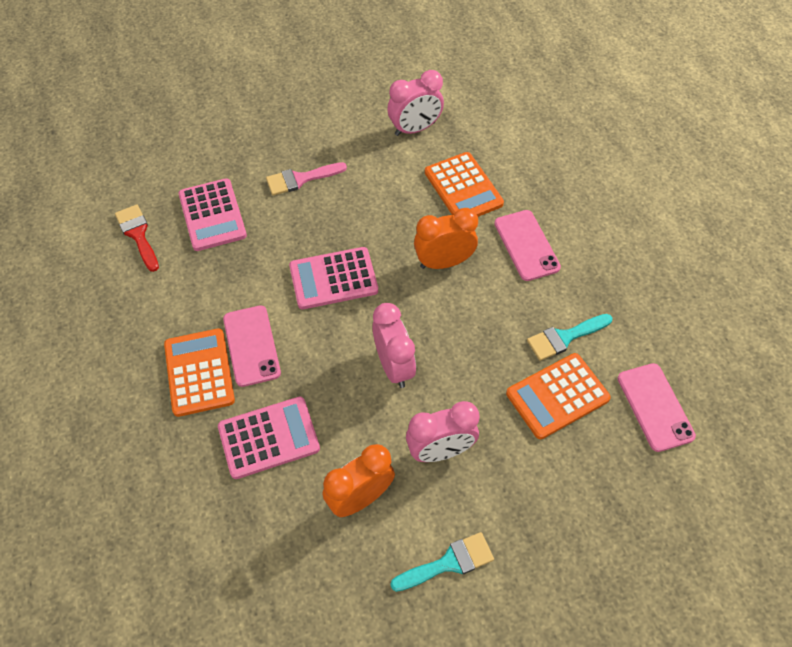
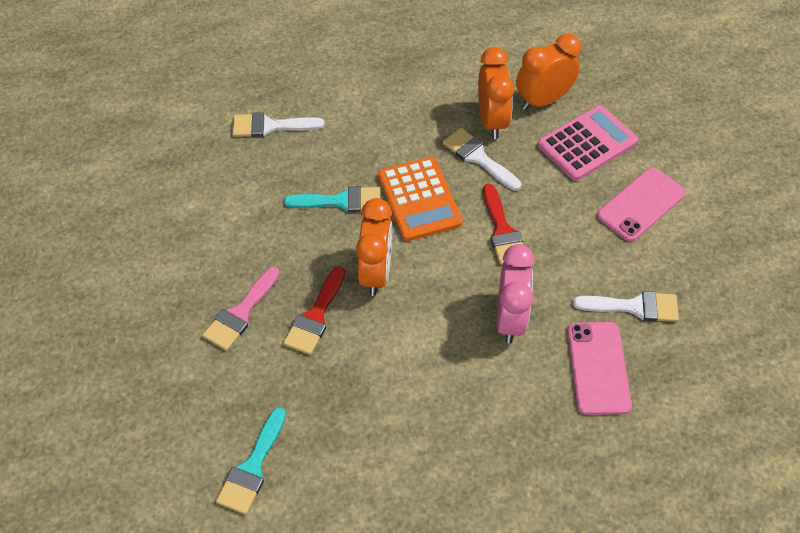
orange calculator: 3 -> 1
orange clock: 2 -> 3
pink calculator: 3 -> 1
pink clock: 3 -> 1
pink phone: 3 -> 2
red brush: 1 -> 2
white brush: 0 -> 3

